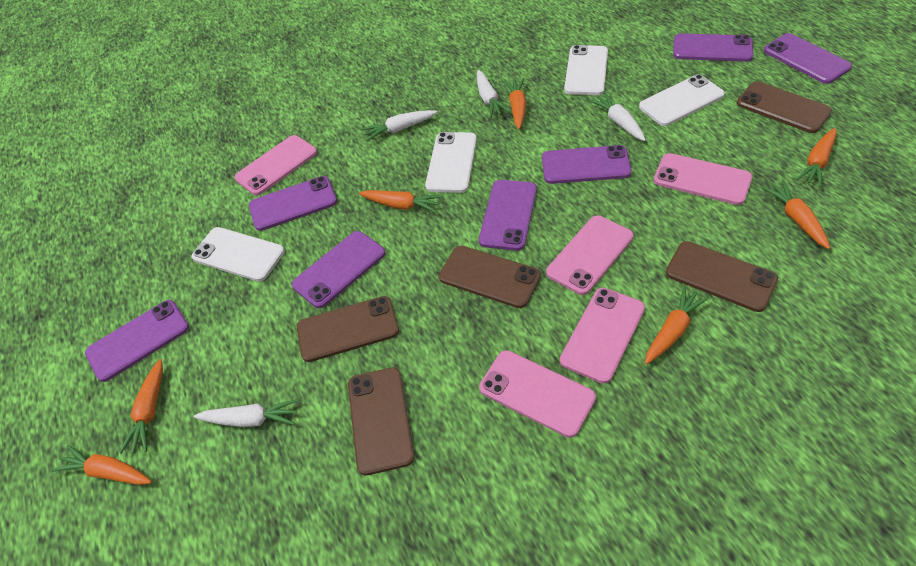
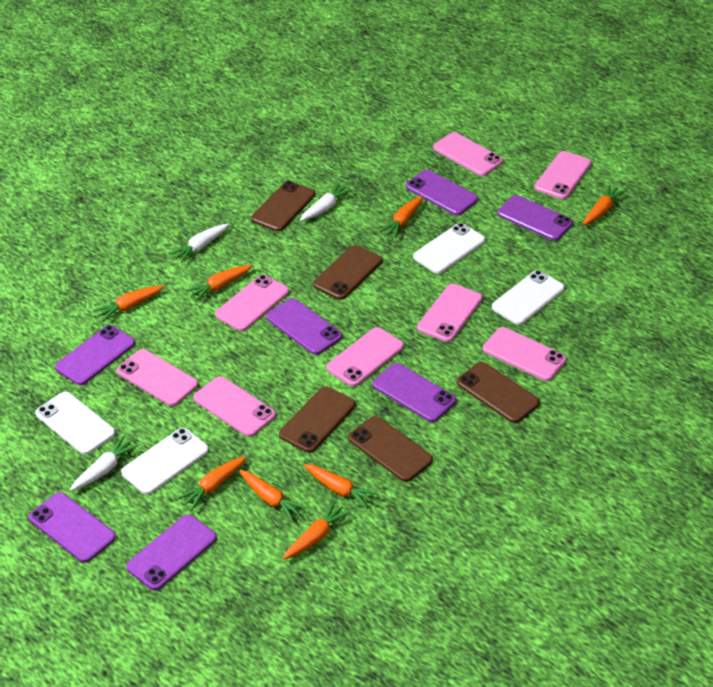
orange carrot: 7 -> 8
pink phone: 5 -> 8
white carrot: 4 -> 3

